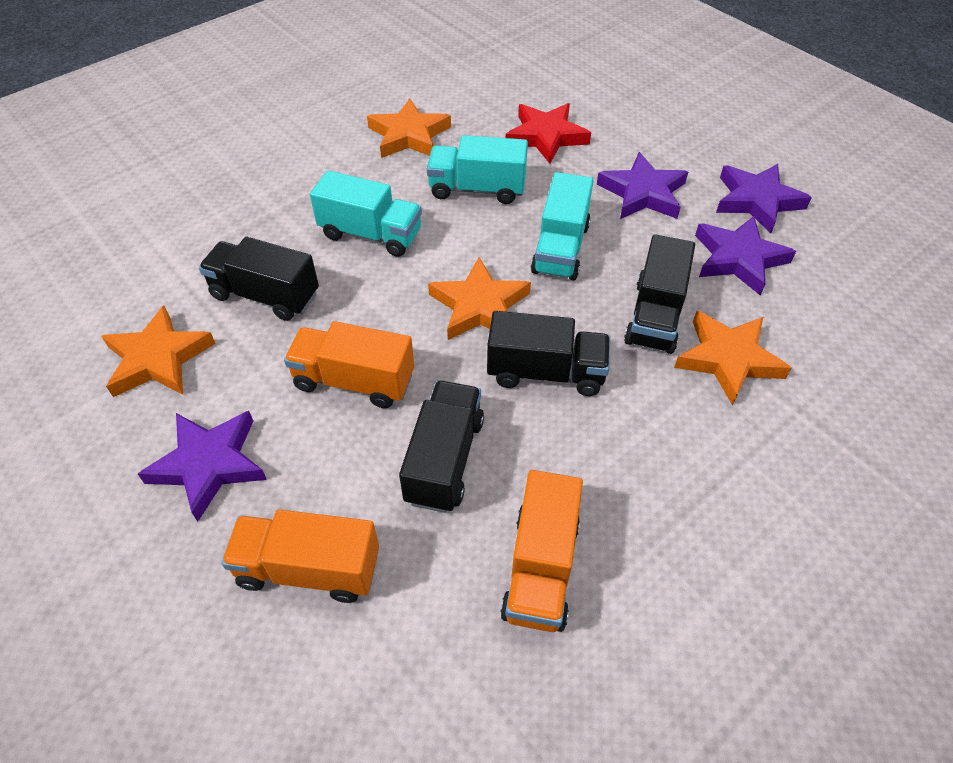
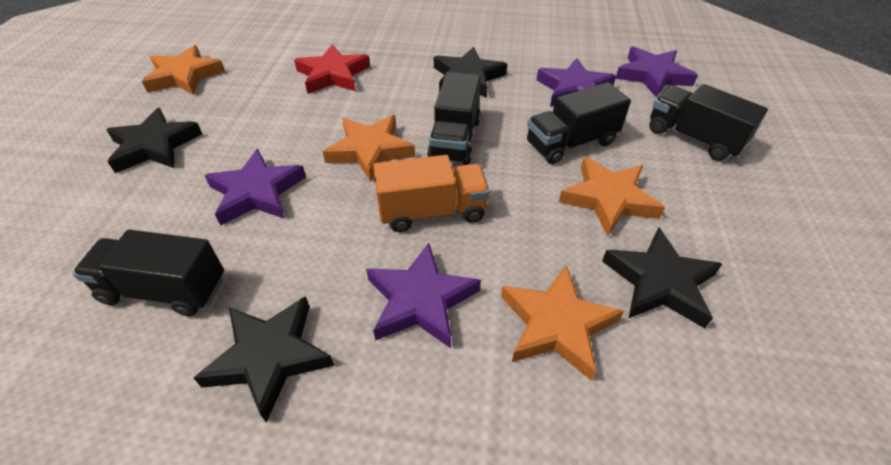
black star: 0 -> 4
orange truck: 3 -> 1
turquoise truck: 3 -> 0

